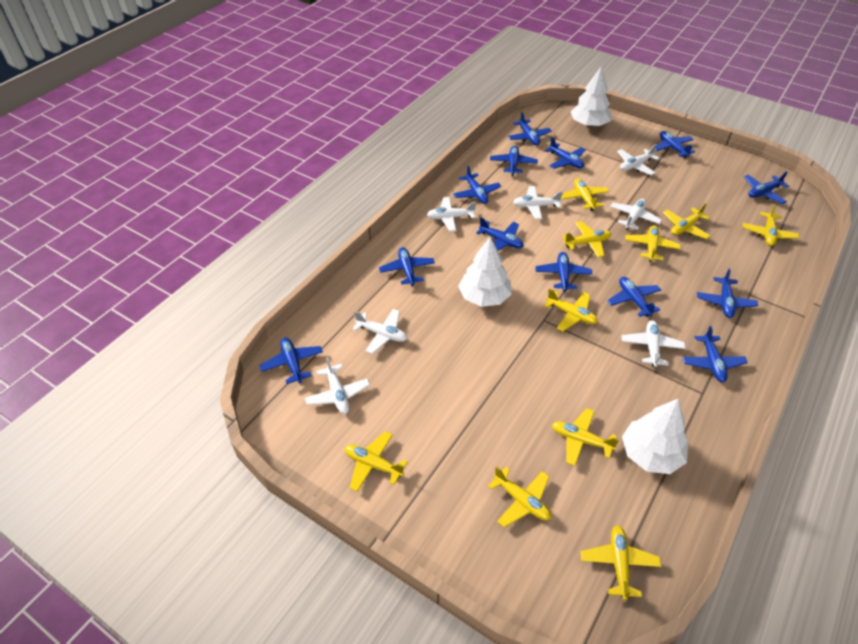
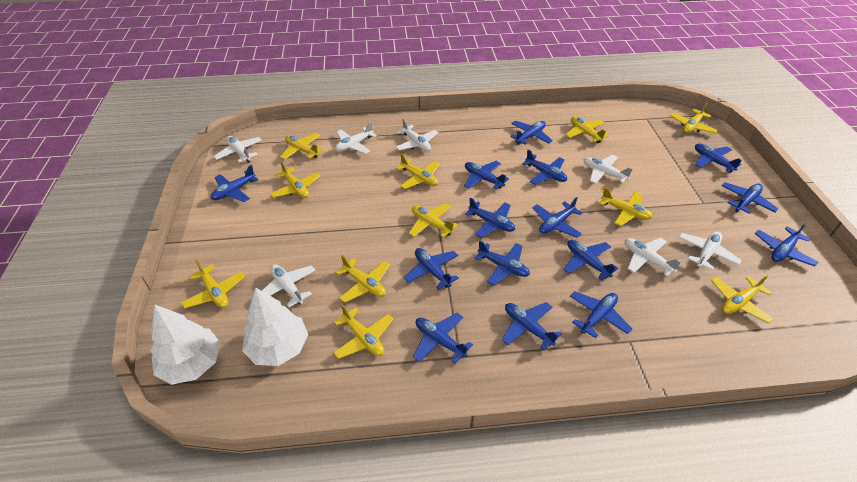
blue plane: 13 -> 15
white tree: 3 -> 2
yellow plane: 10 -> 11

